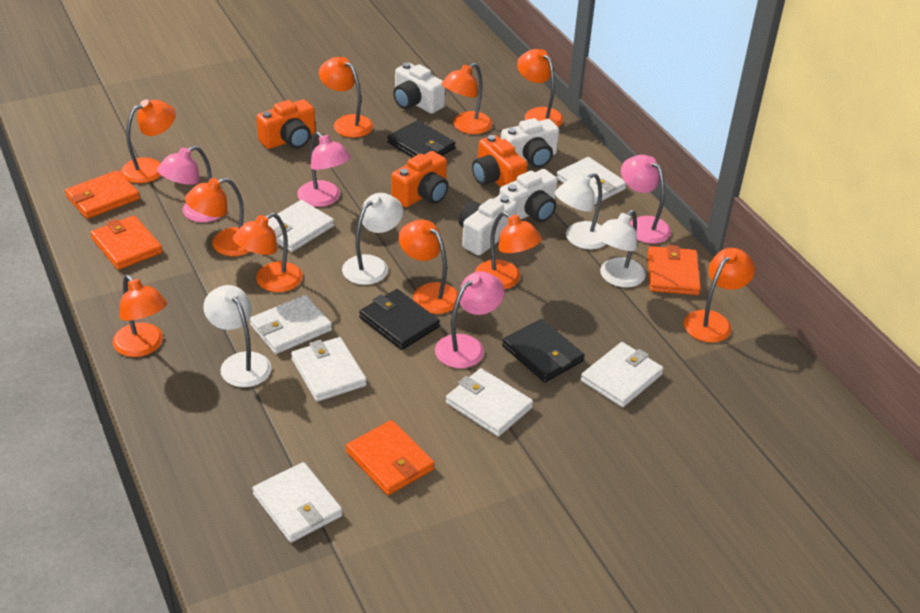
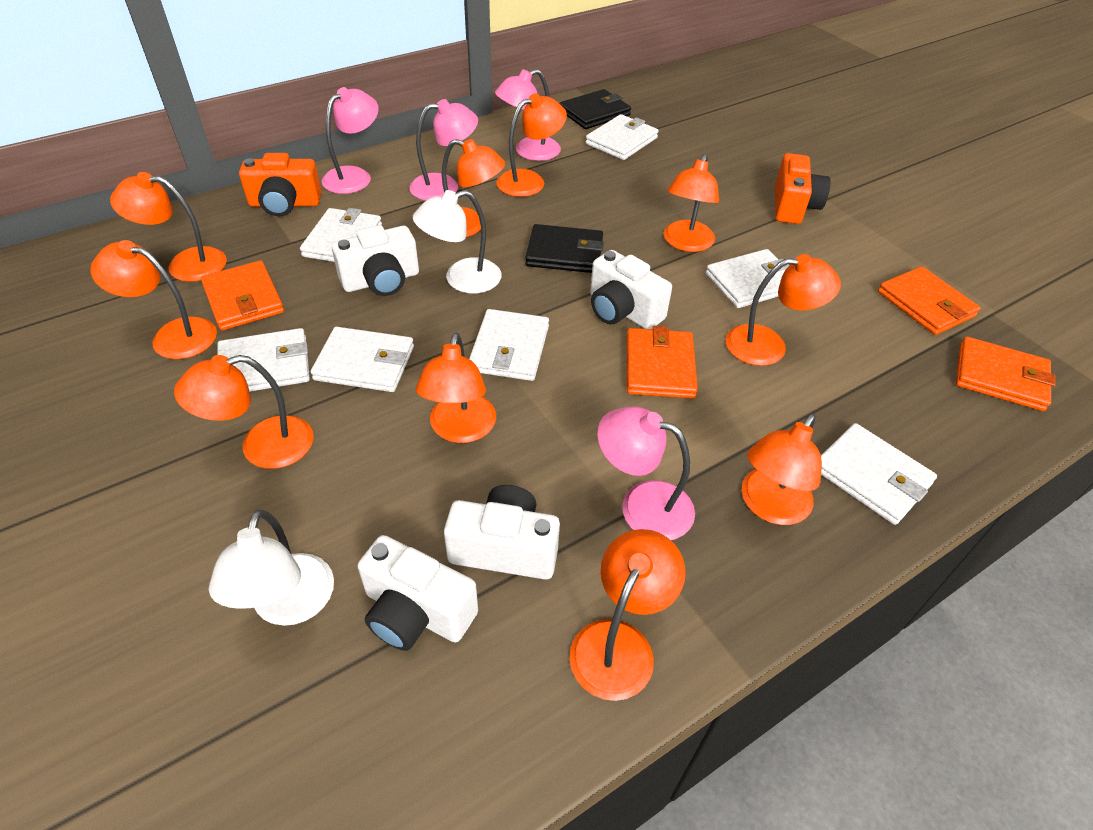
black wallet: 3 -> 2
orange camera: 3 -> 2
white lamp: 4 -> 2

